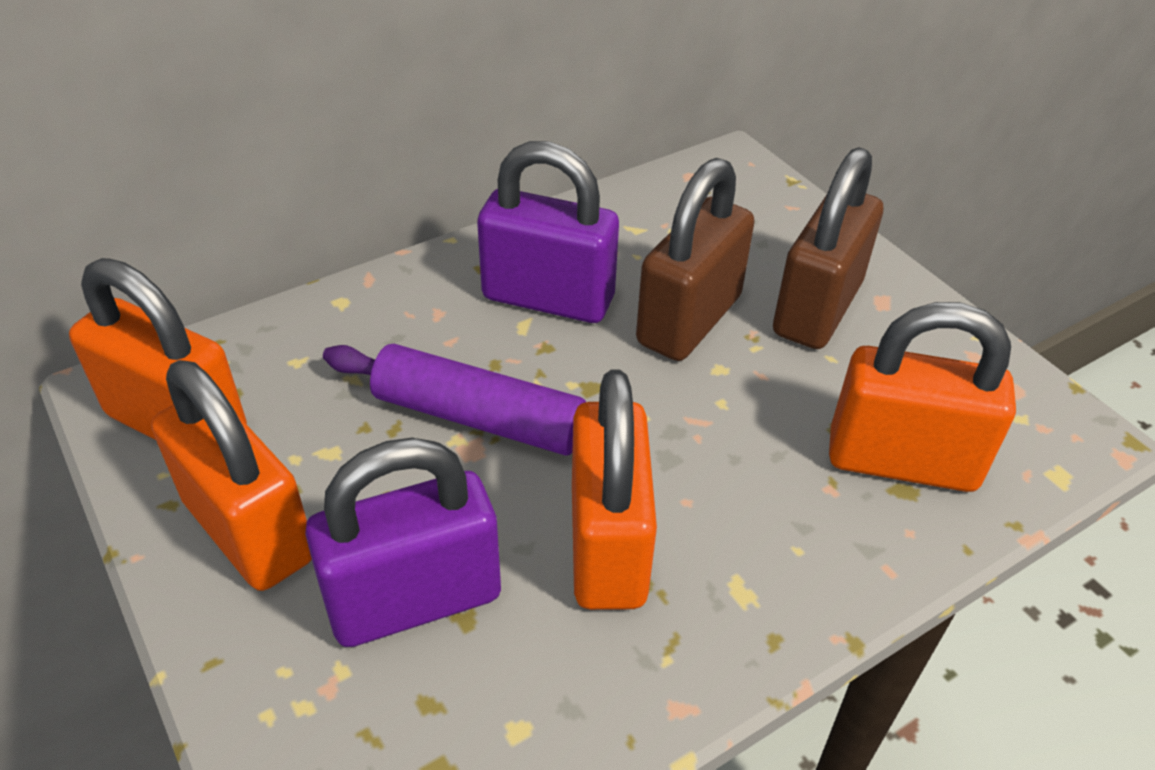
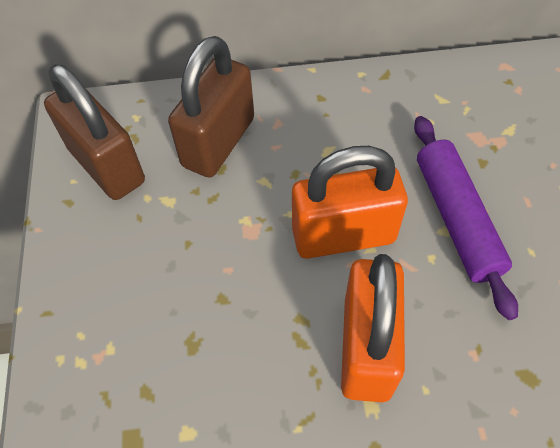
orange padlock: 4 -> 2
purple padlock: 2 -> 0

